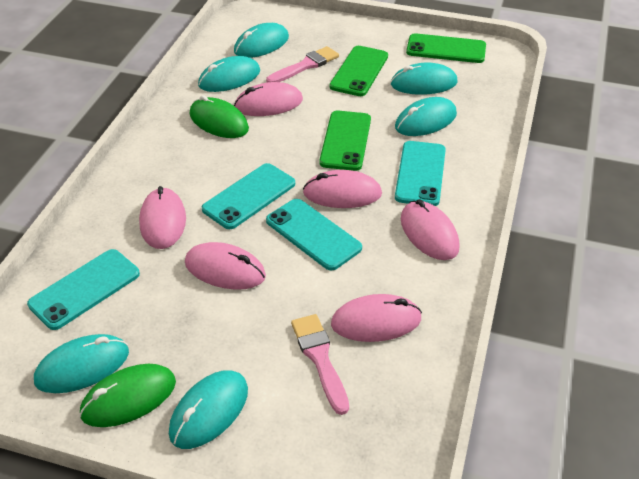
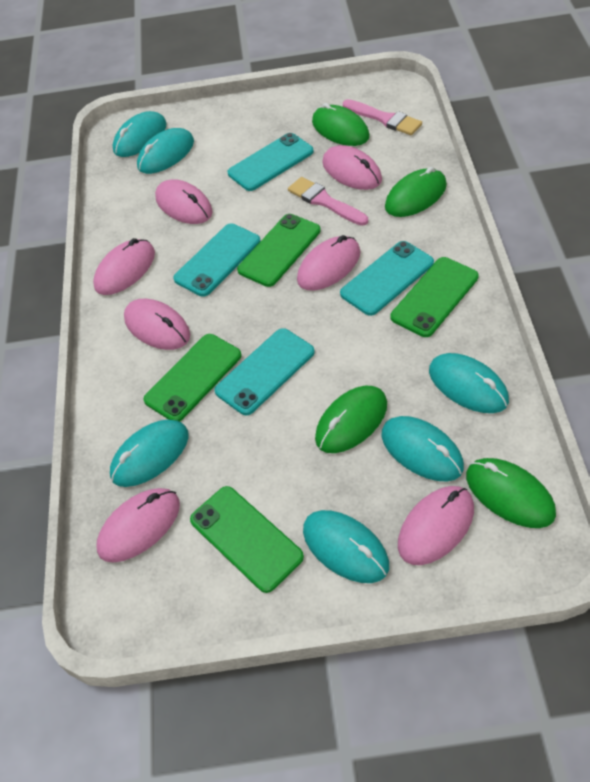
green mouse: 2 -> 4
green phone: 3 -> 4
pink mouse: 6 -> 7

